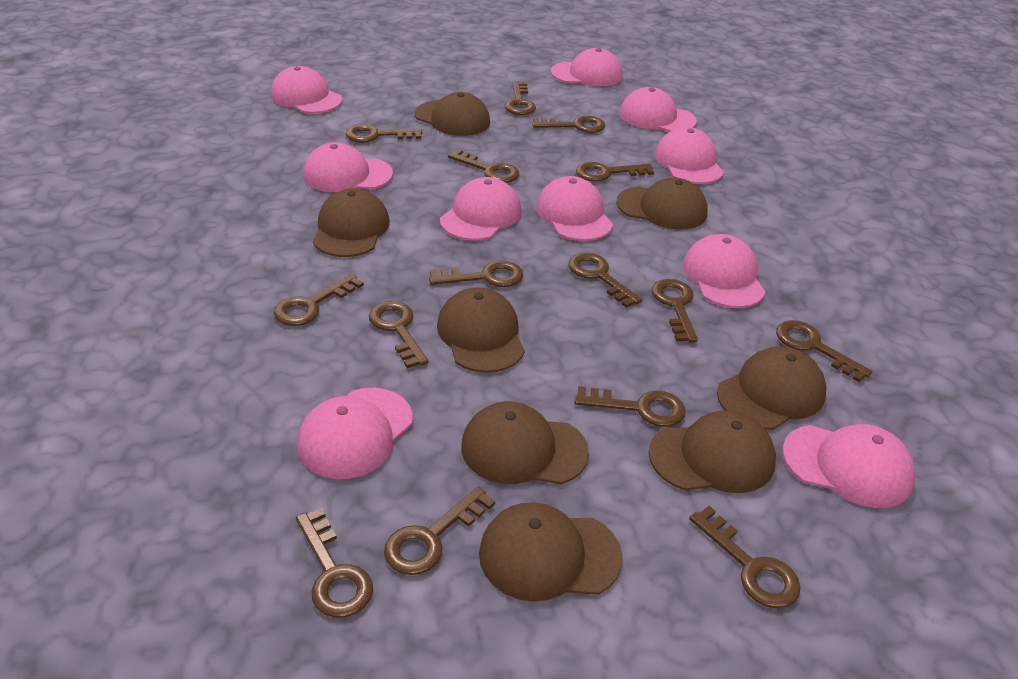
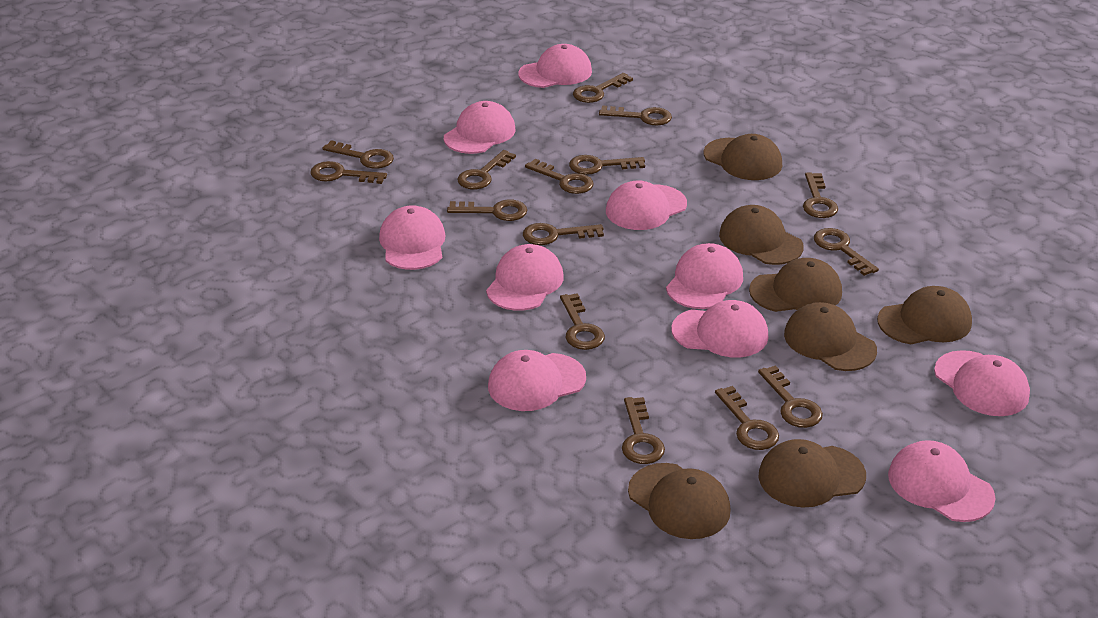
brown cap: 8 -> 7

